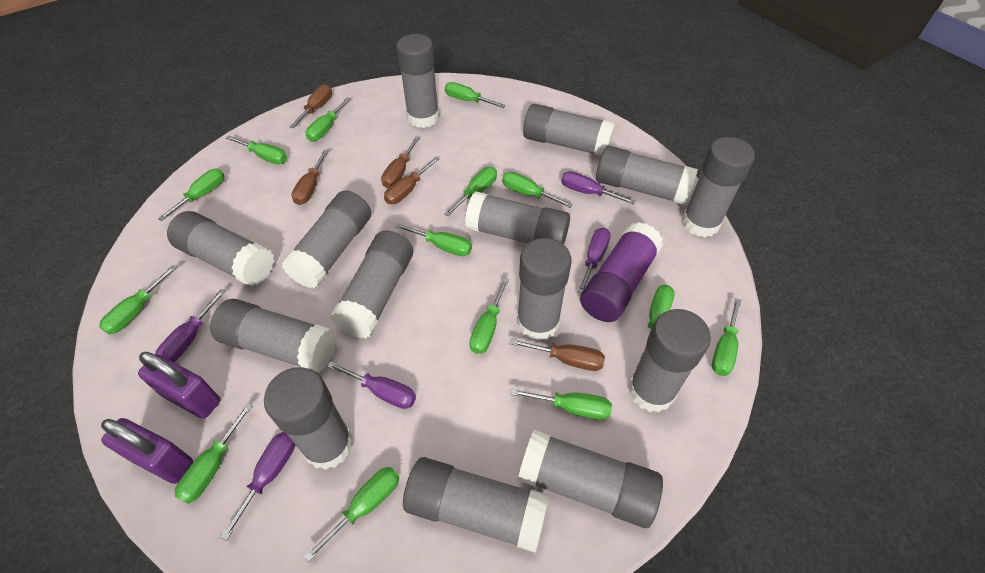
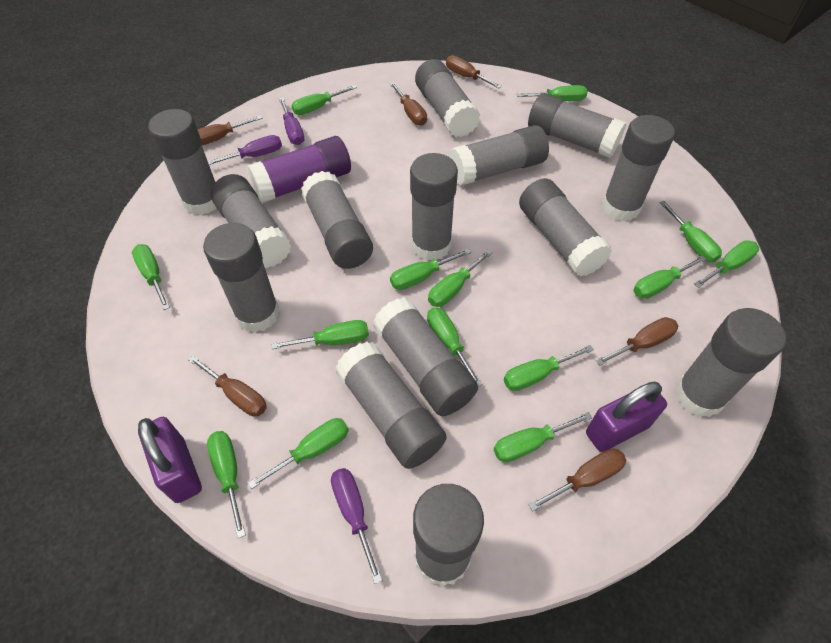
brown screwdriver: 5 -> 6
purple screwdriver: 5 -> 3

